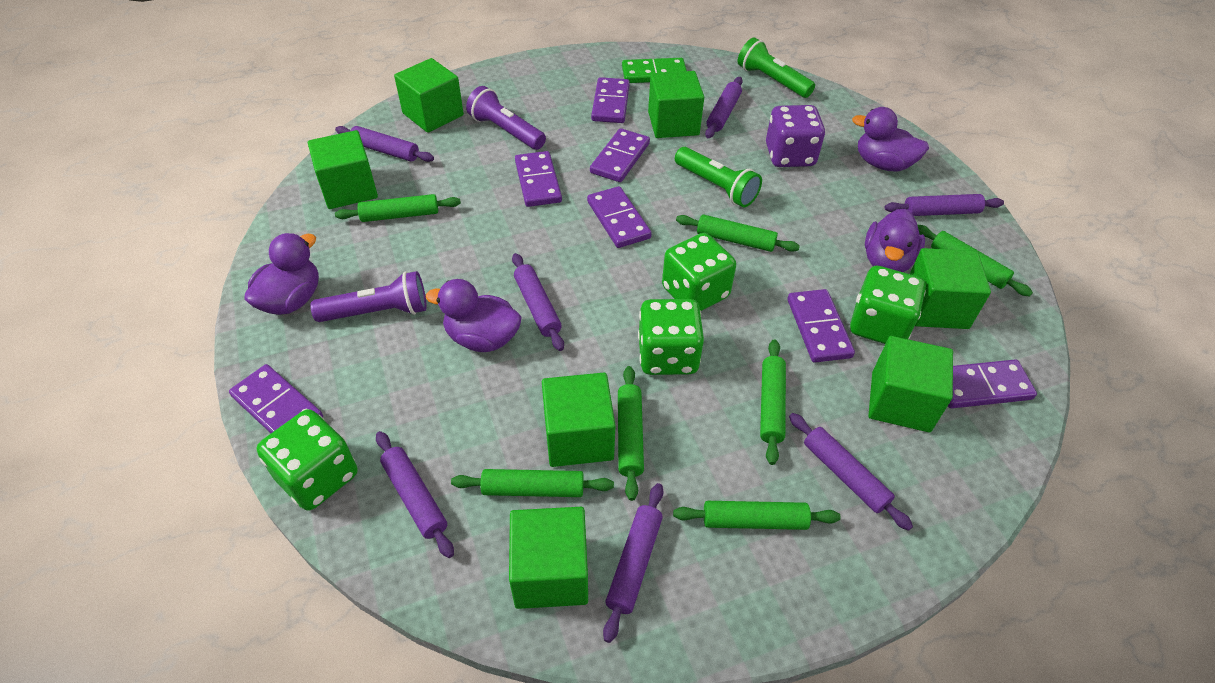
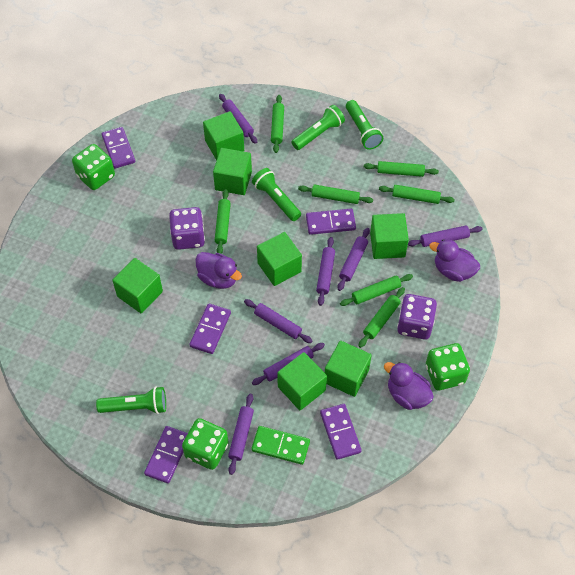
green dice: 4 -> 3
green flashlight: 2 -> 4
purple dice: 1 -> 2
purple domino: 7 -> 5
purple duck: 4 -> 3
purple flashlight: 2 -> 0

